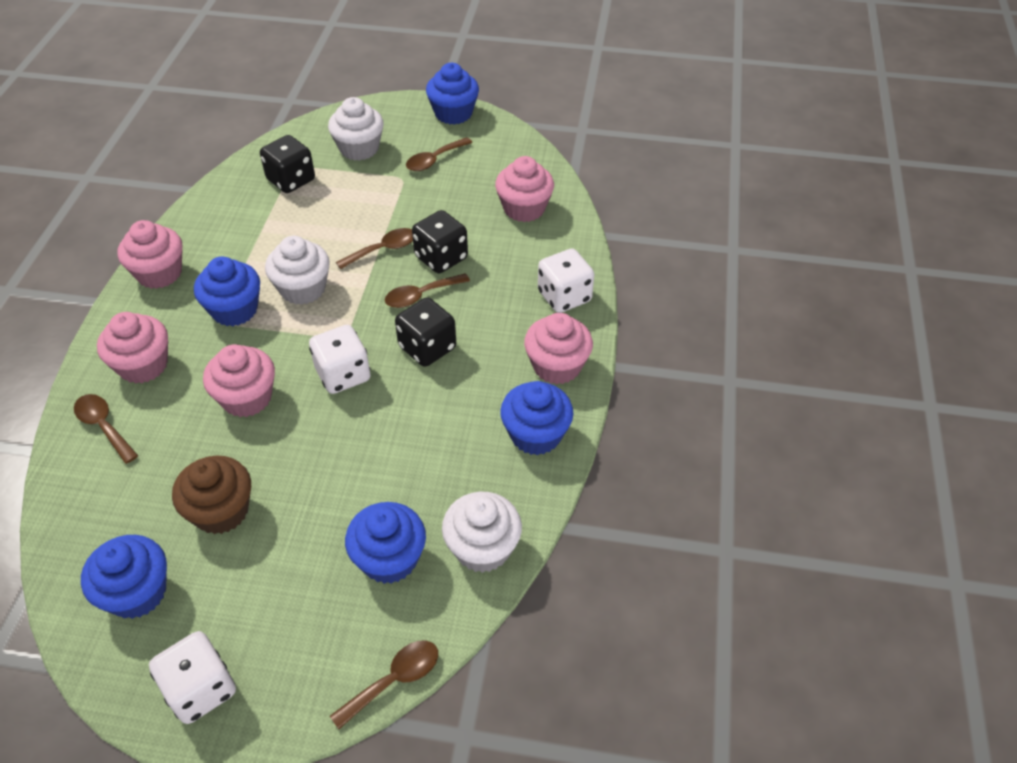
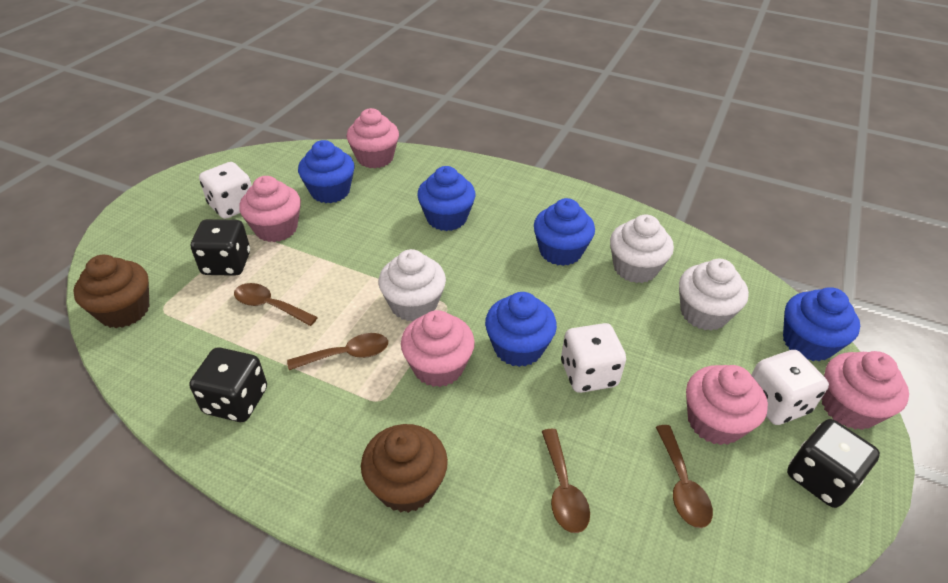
brown cupcake: 1 -> 2
brown spoon: 5 -> 4

